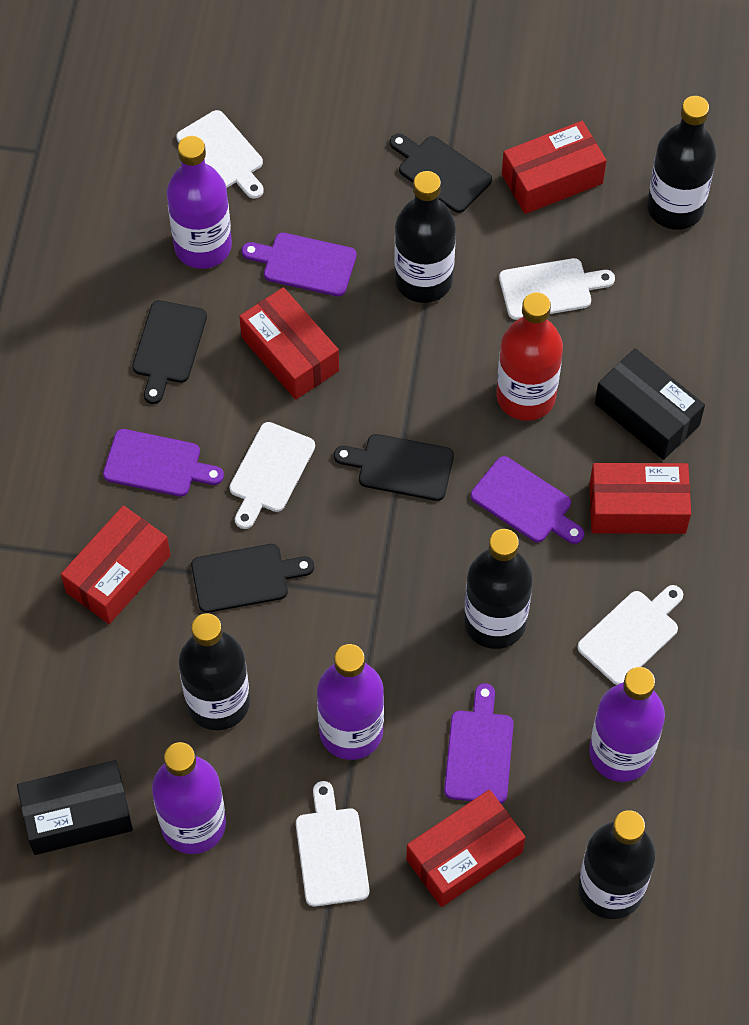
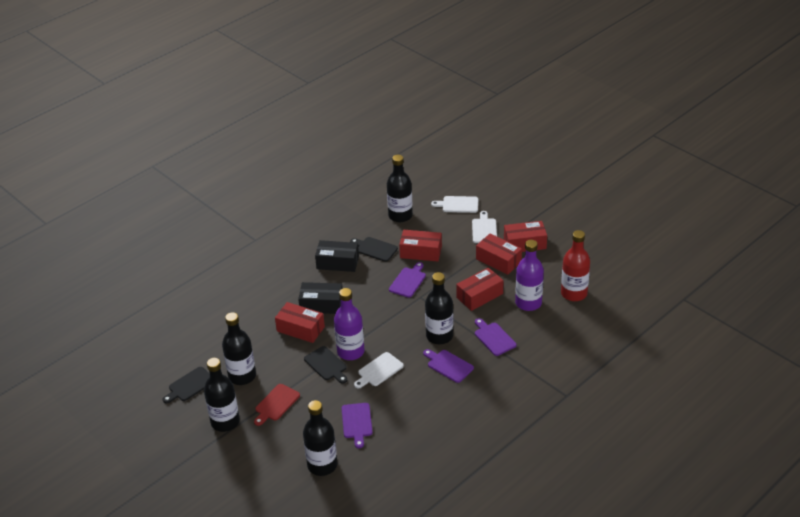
black cutting board: 4 -> 3
purple bottle: 4 -> 2
red cutting board: 0 -> 1
white cutting board: 5 -> 3

